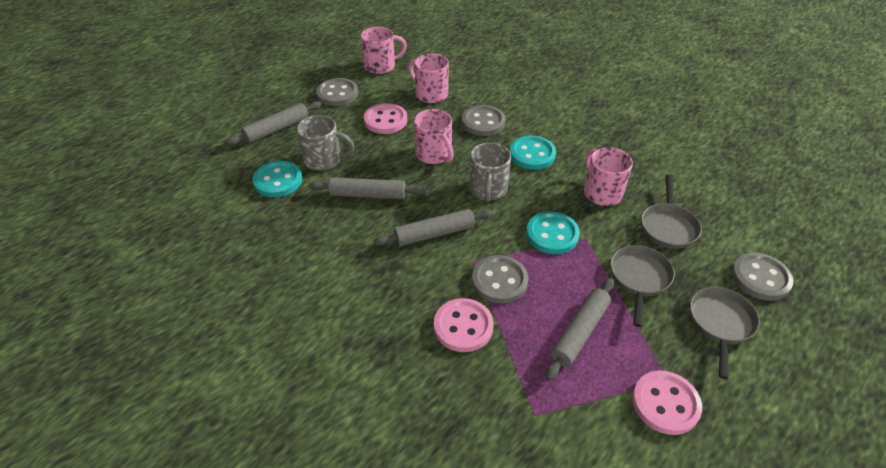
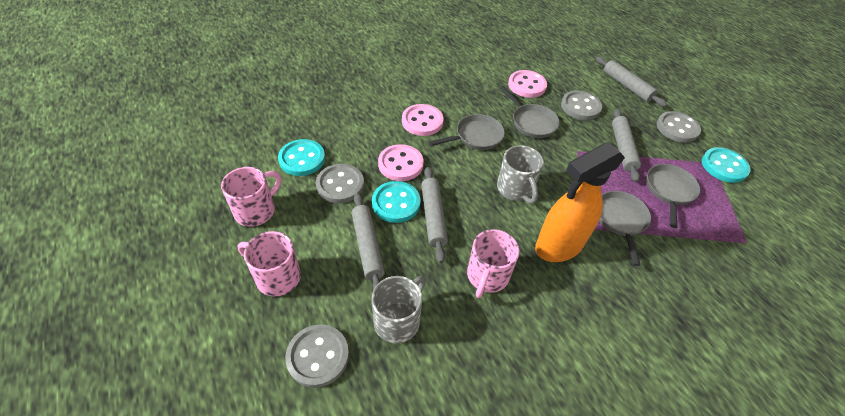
grey pan: 3 -> 4
orange spray bottle: 0 -> 1
pink mug: 4 -> 3

